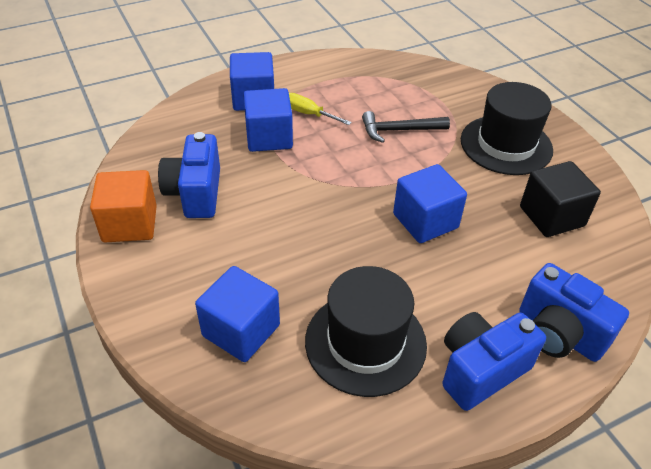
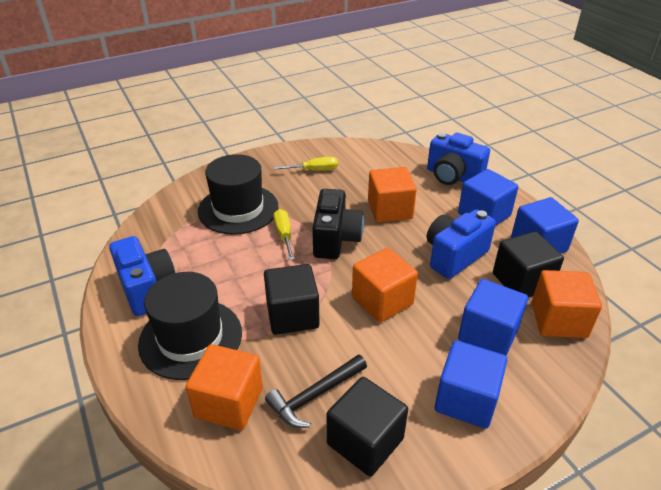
black camera: 0 -> 1
black cube: 1 -> 3
orange cube: 1 -> 4
yellow screwdriver: 1 -> 2

